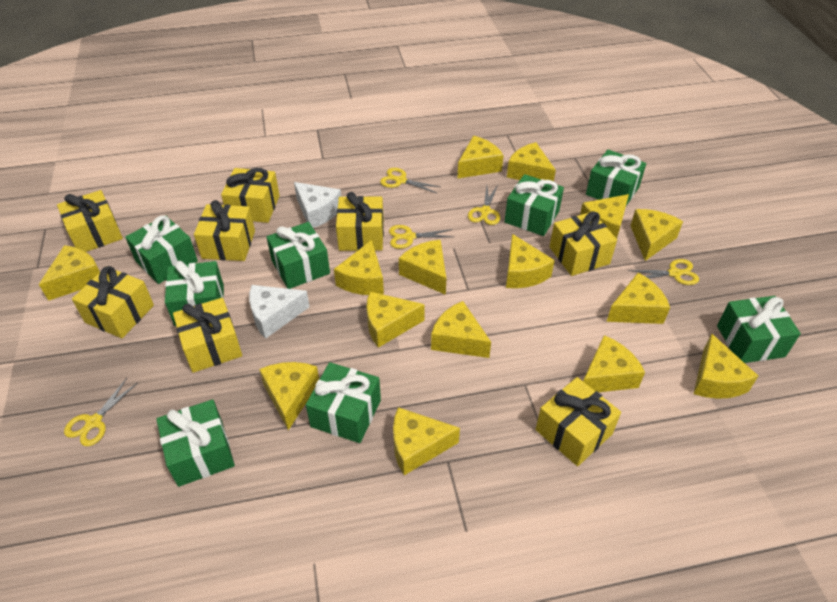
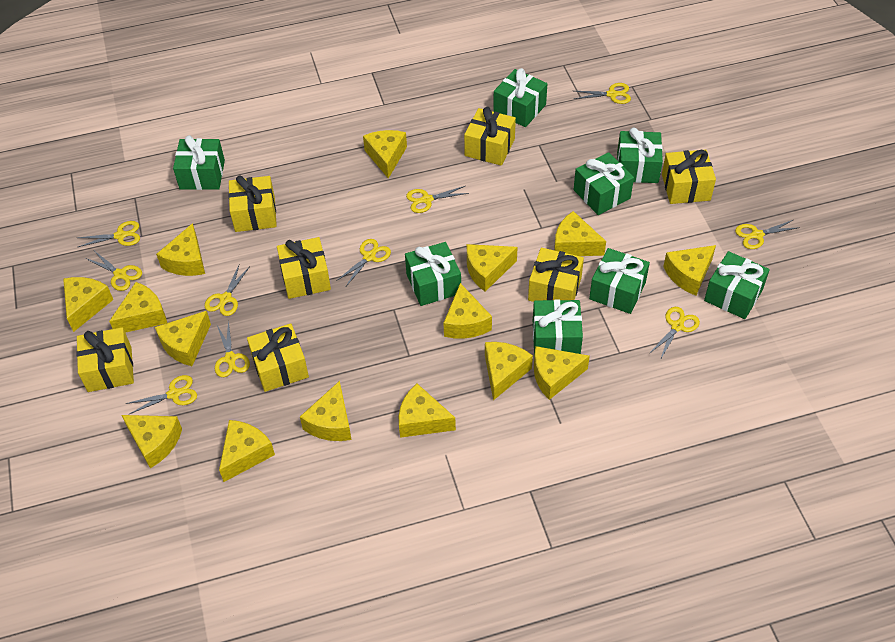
white cheese: 2 -> 0
yellow gift: 8 -> 7
yellow scissors: 5 -> 10

